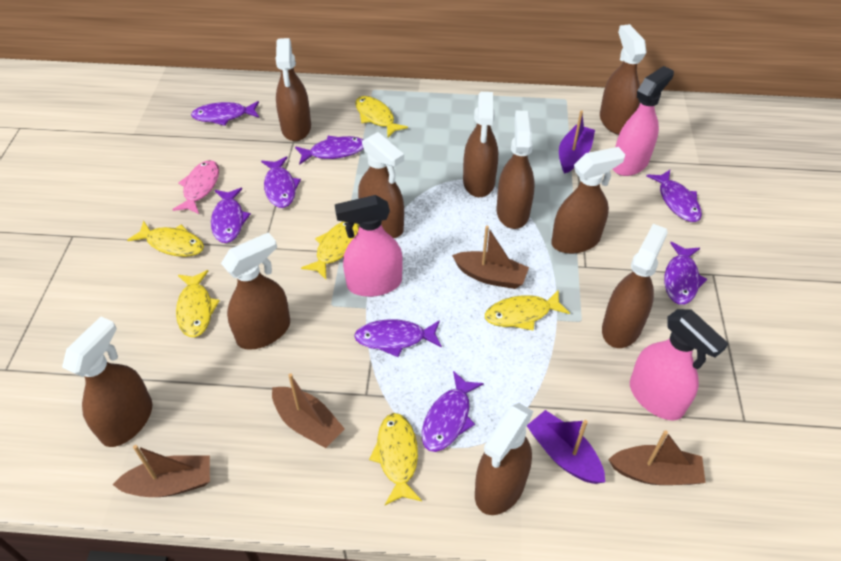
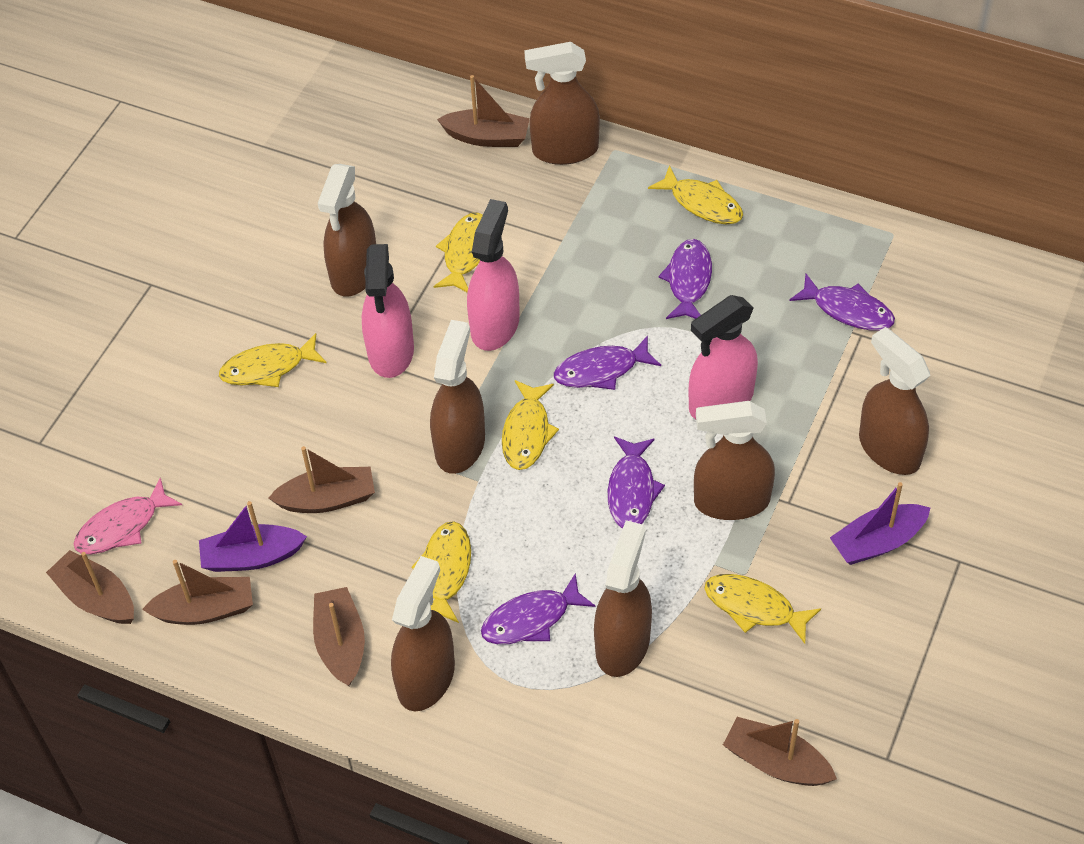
brown boat: 4 -> 6
brown spray bottle: 10 -> 7
purple fish: 8 -> 5

